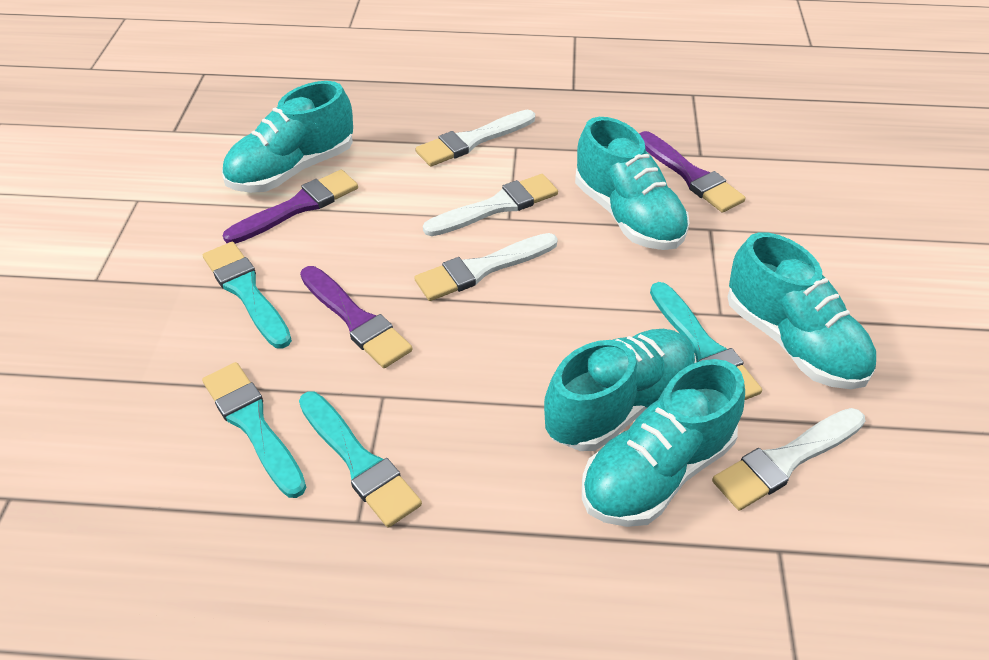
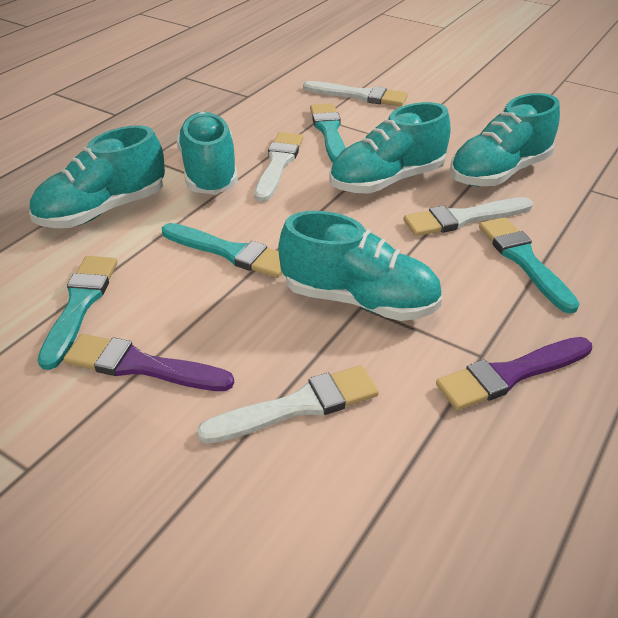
purple brush: 3 -> 2

